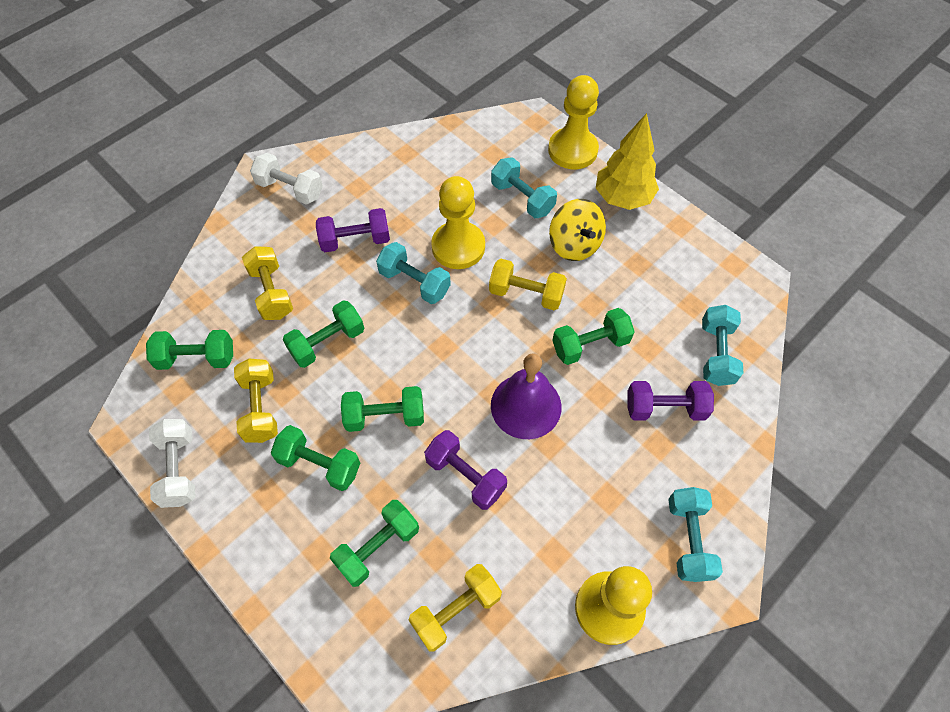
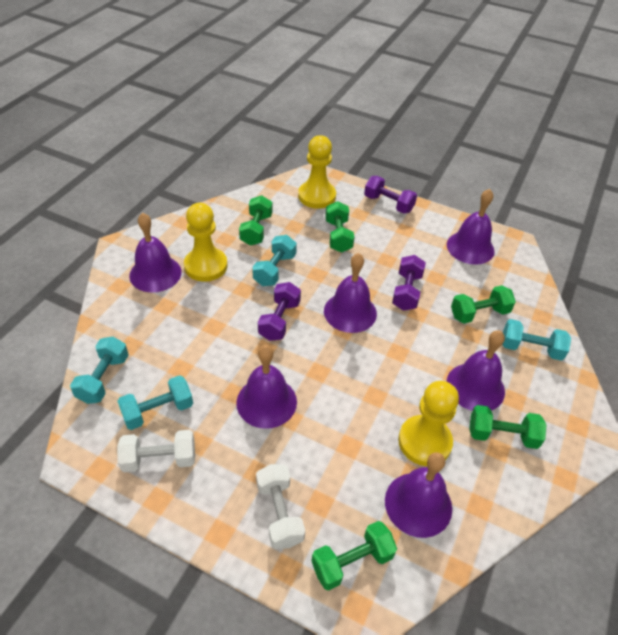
green dumbbell: 6 -> 5
purple bell: 1 -> 6
yellow dumbbell: 4 -> 0
yellow spinning top: 1 -> 0
yellow tree: 1 -> 0

